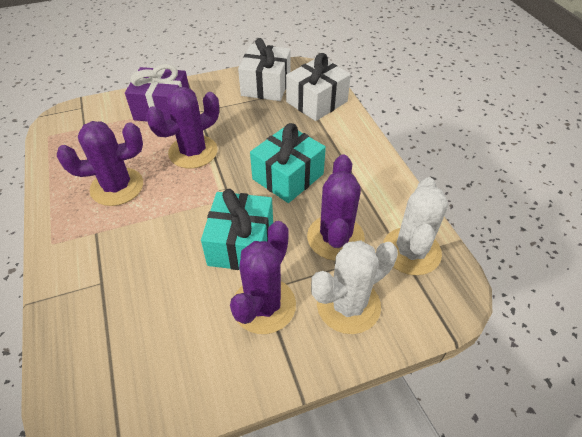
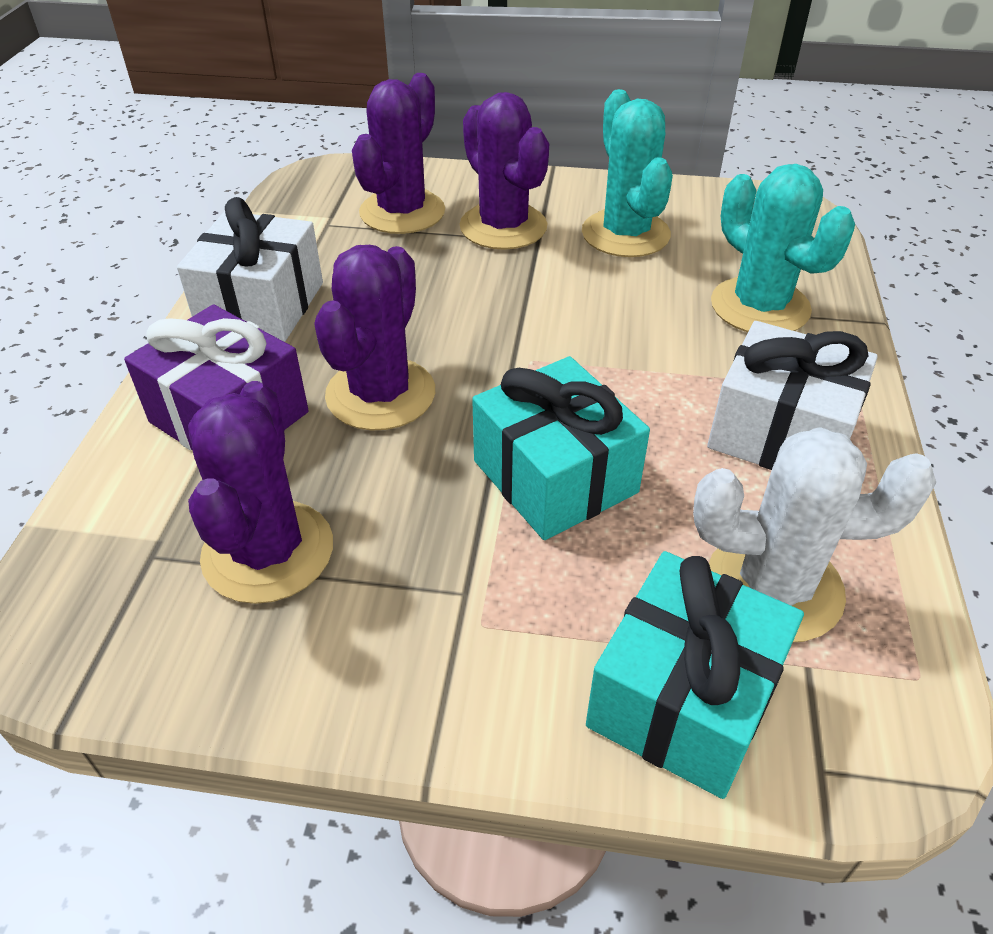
turquoise cactus: 0 -> 2
white cactus: 2 -> 1

